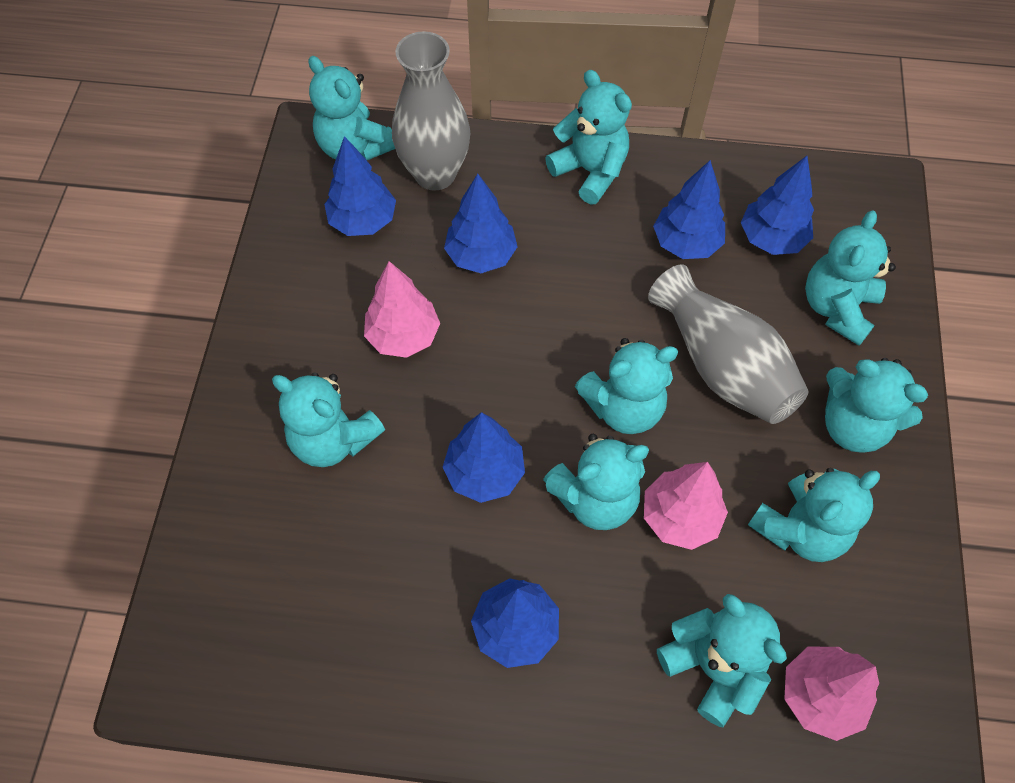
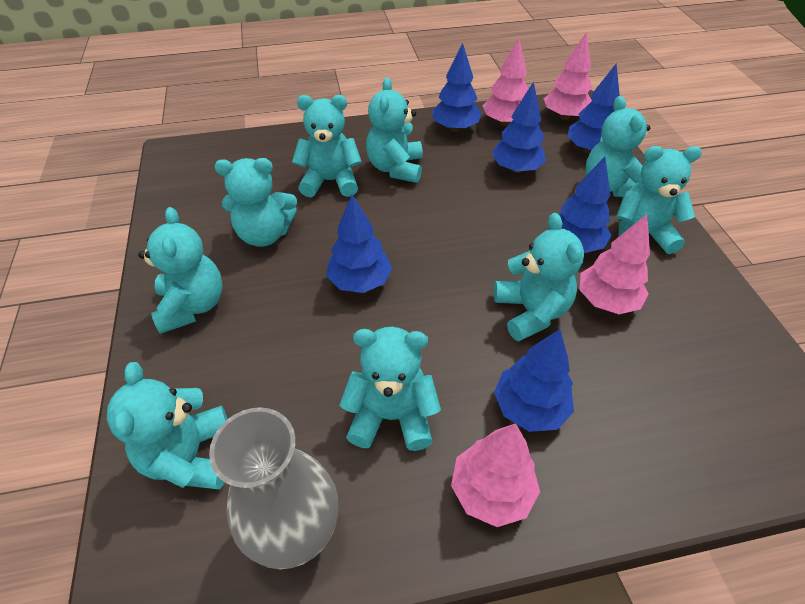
grey vase: 2 -> 1
pink tree: 3 -> 4

